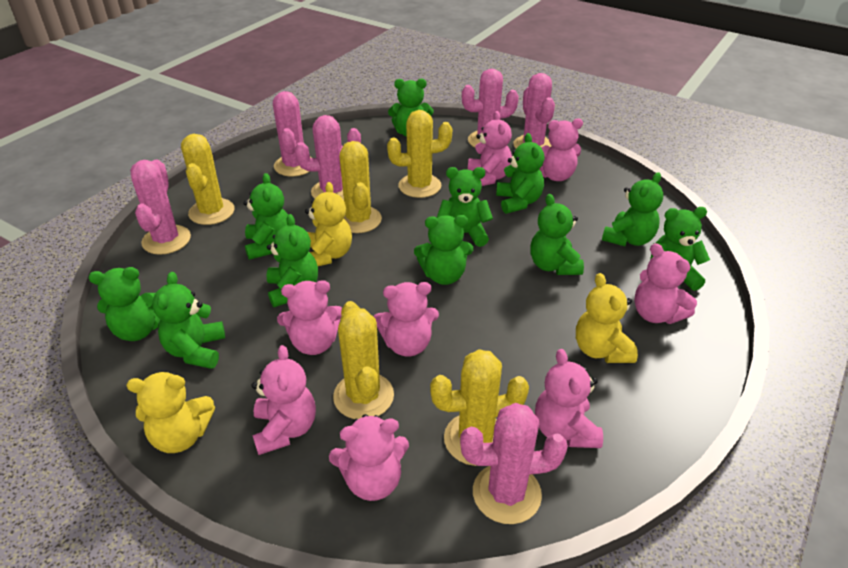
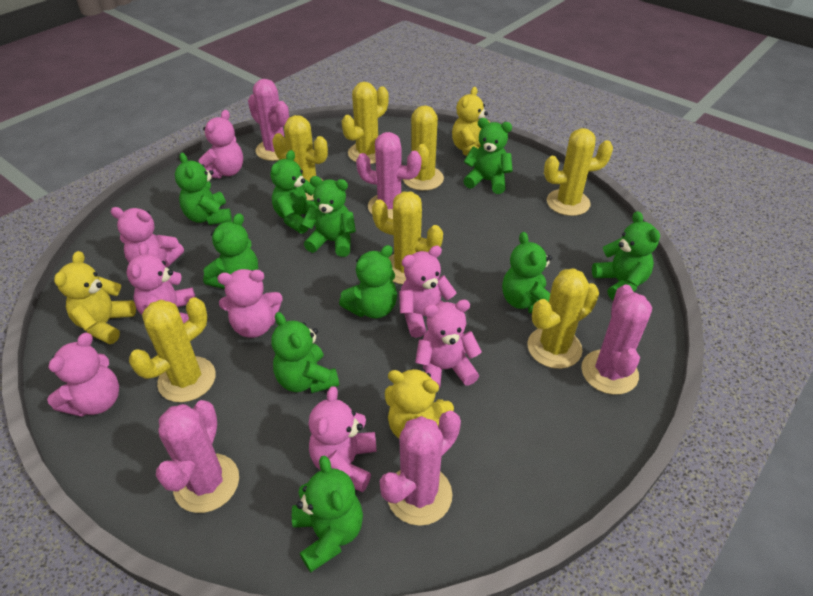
green teddy bear: 11 -> 10
pink cactus: 6 -> 5
yellow cactus: 5 -> 7

